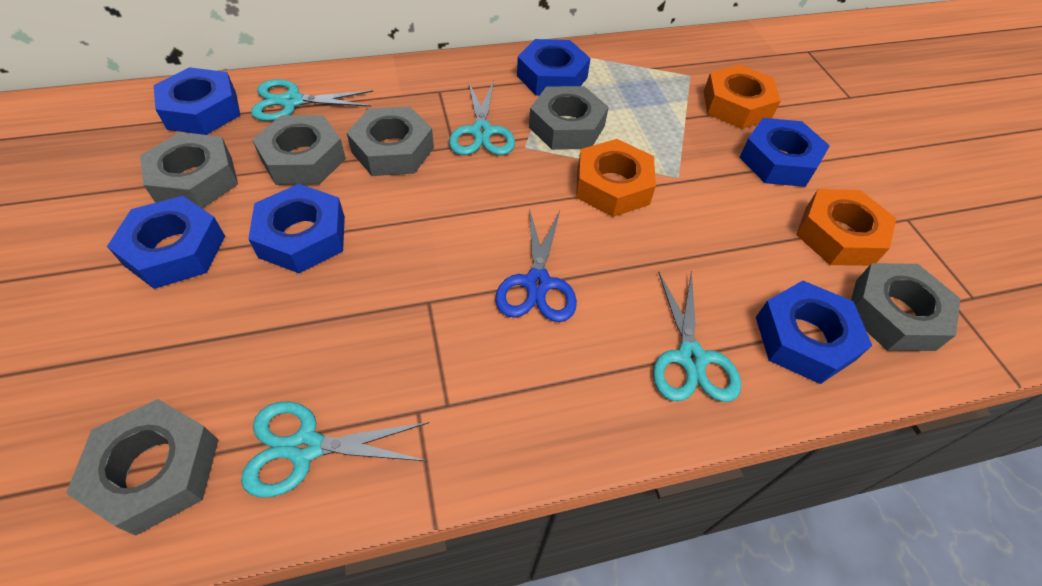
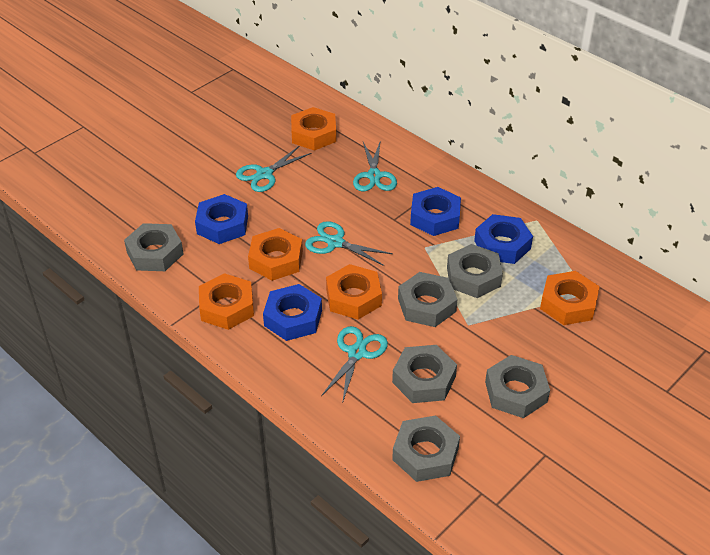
blue nut: 6 -> 4
blue scissors: 1 -> 0
orange nut: 3 -> 5

